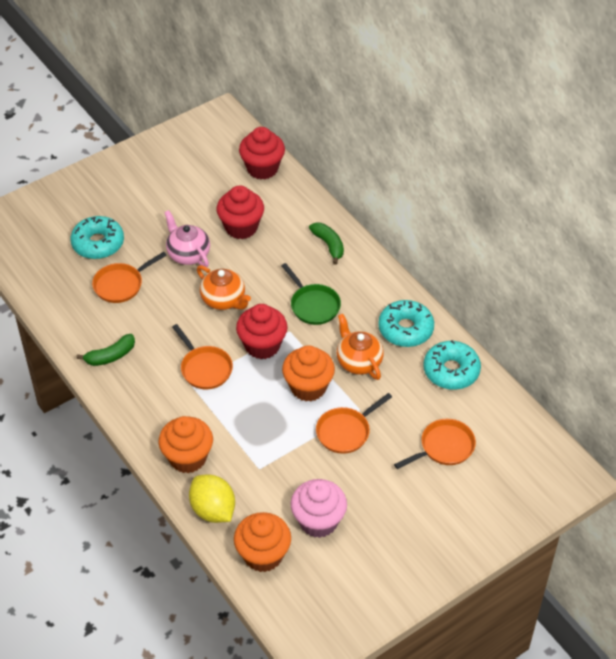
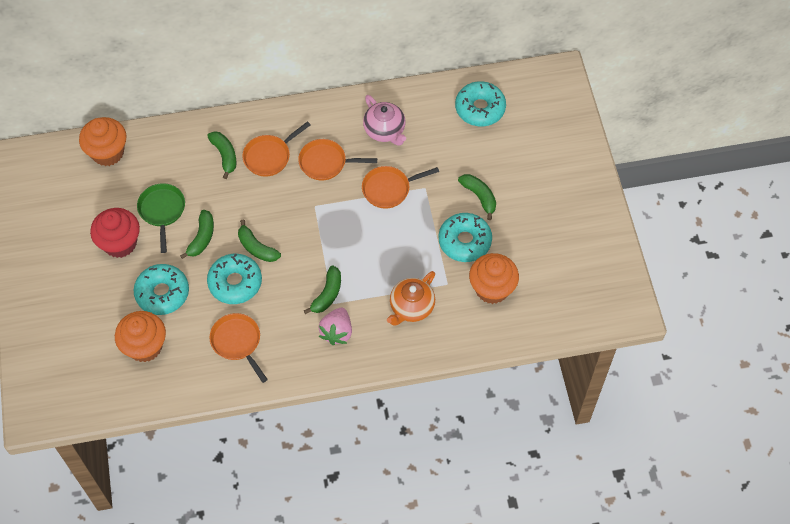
green banana: 2 -> 5
orange teapot: 2 -> 1
pink cupcake: 1 -> 0
pink strawberry: 0 -> 1
red cupcake: 3 -> 1
turquoise donut: 3 -> 4
yellow lemon: 1 -> 0

